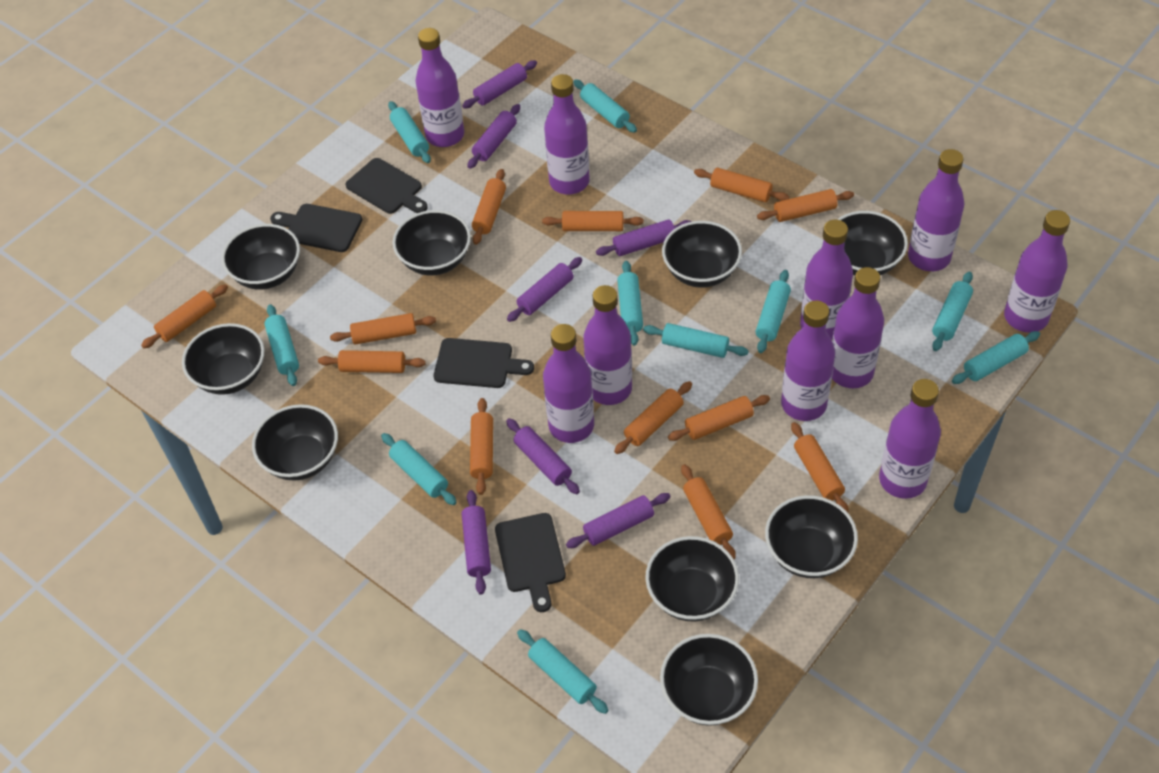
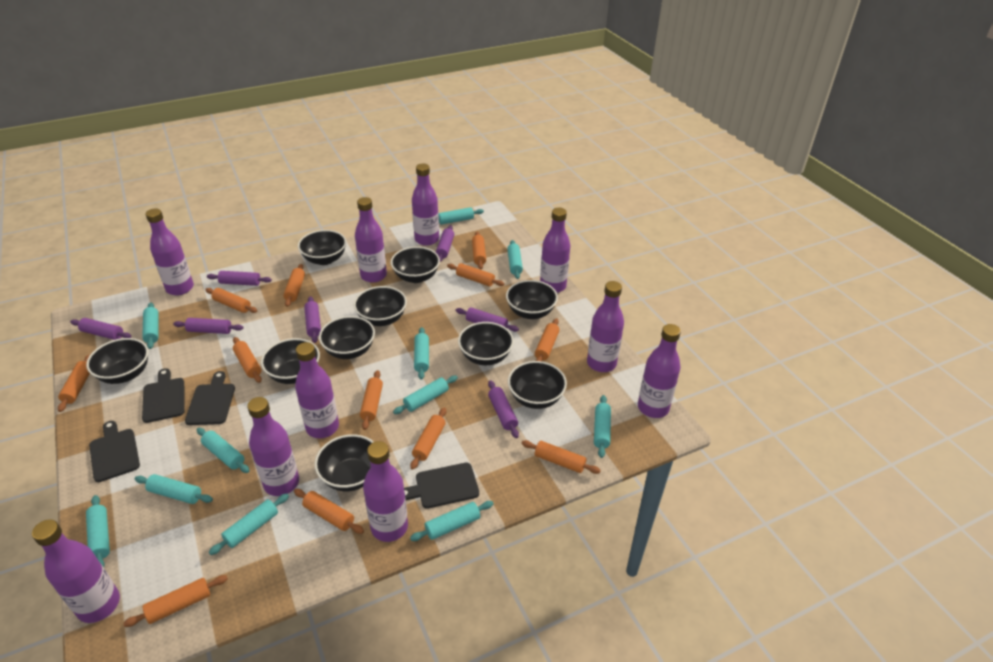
black bowl: 9 -> 10
turquoise rolling pin: 10 -> 11

